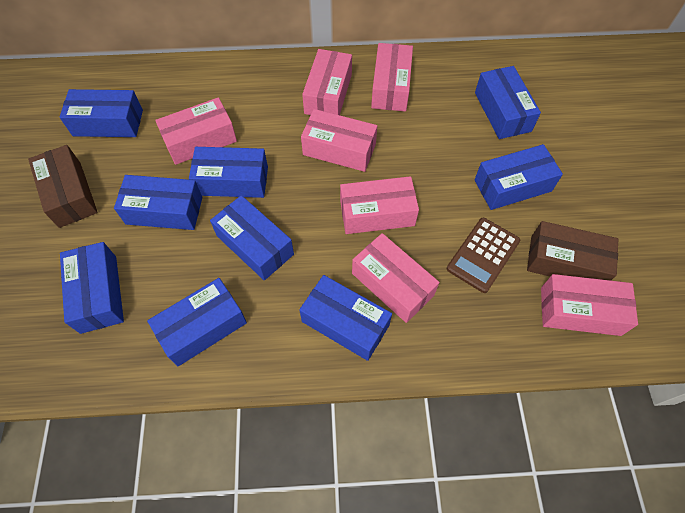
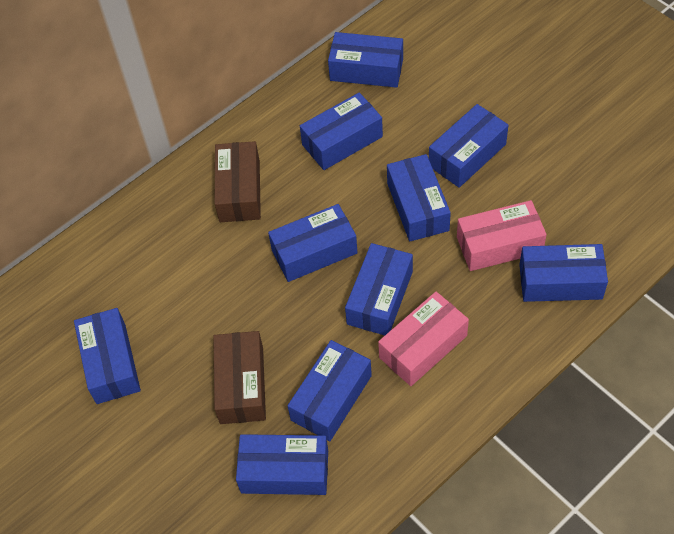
blue box: 9 -> 10
brown calculator: 1 -> 0
pink box: 7 -> 2

